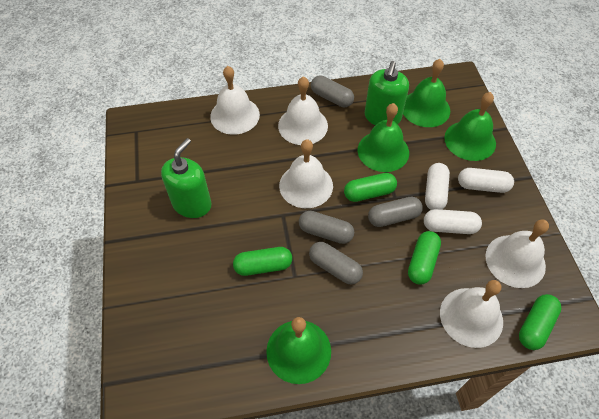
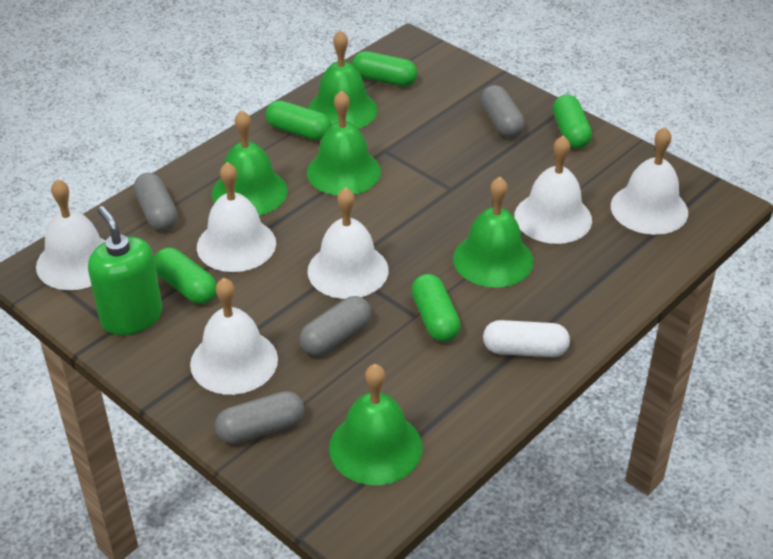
green bell: 4 -> 5
green capsule: 4 -> 5
green soap dispenser: 2 -> 1
white bell: 5 -> 6
white capsule: 3 -> 1

